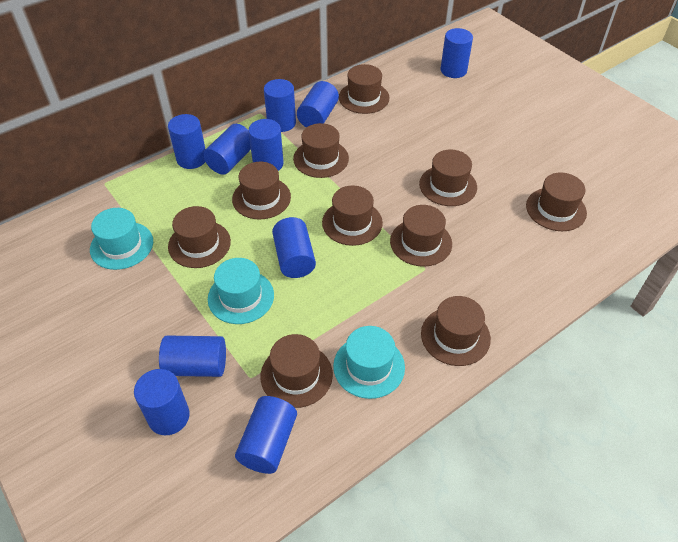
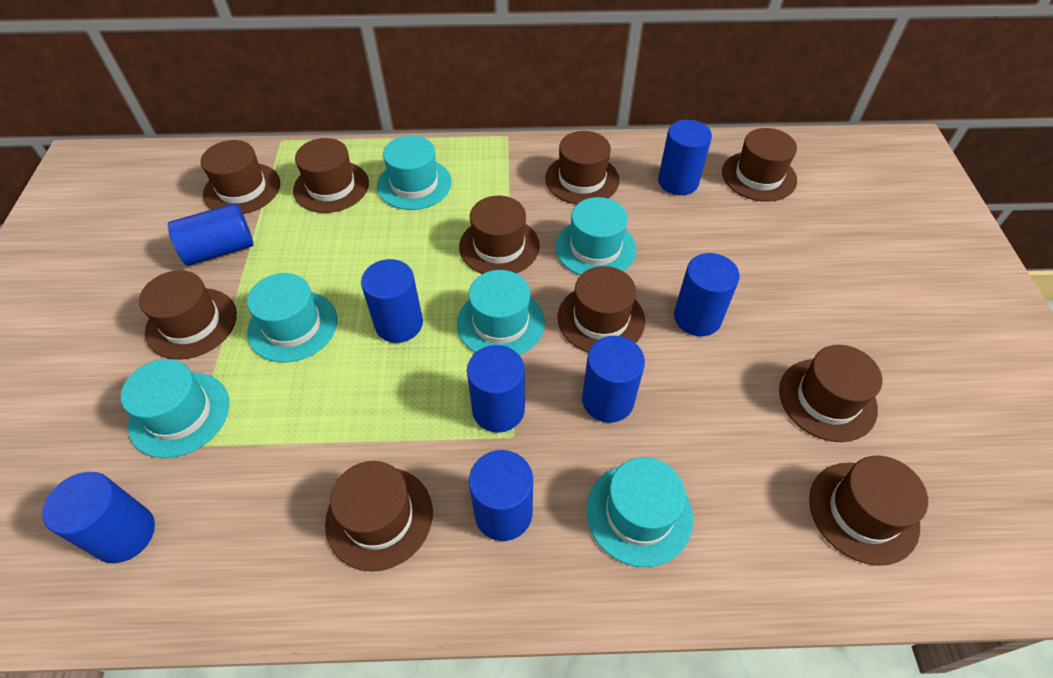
blue cylinder: 10 -> 8
turquoise hat: 3 -> 6

